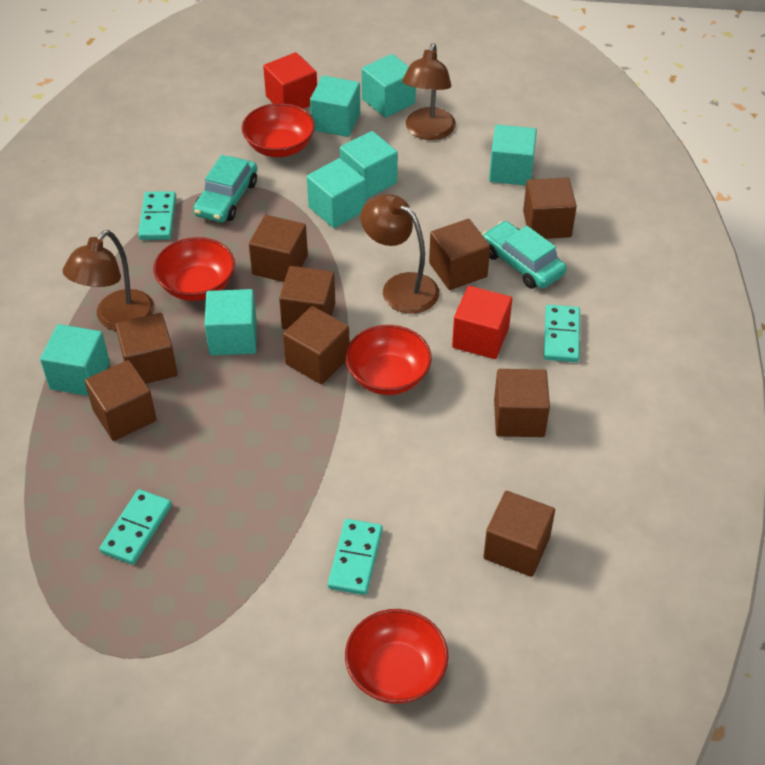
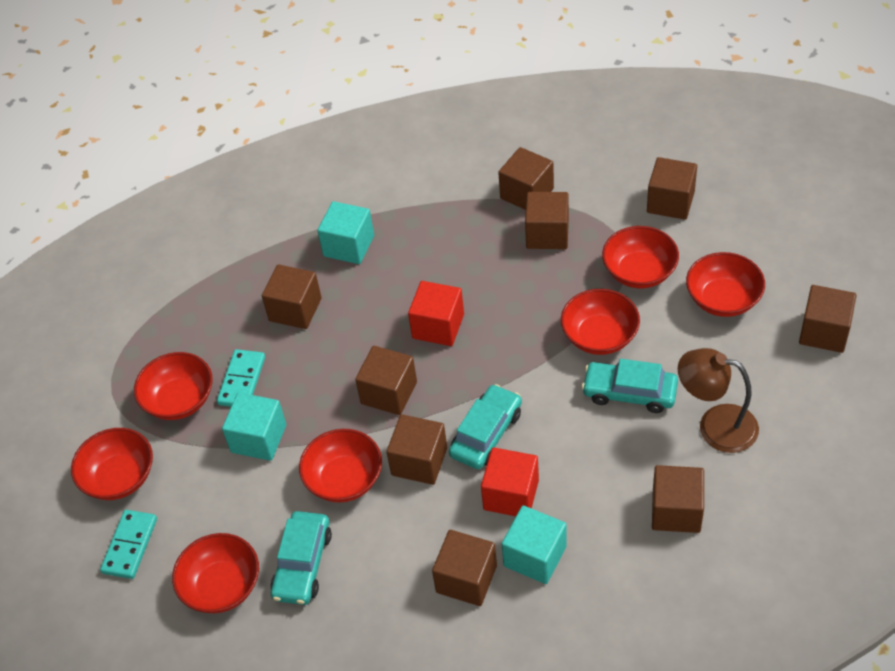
brown lamp: 3 -> 1
red bowl: 4 -> 7
turquoise car: 2 -> 3
turquoise cube: 7 -> 3
turquoise domino: 4 -> 2

